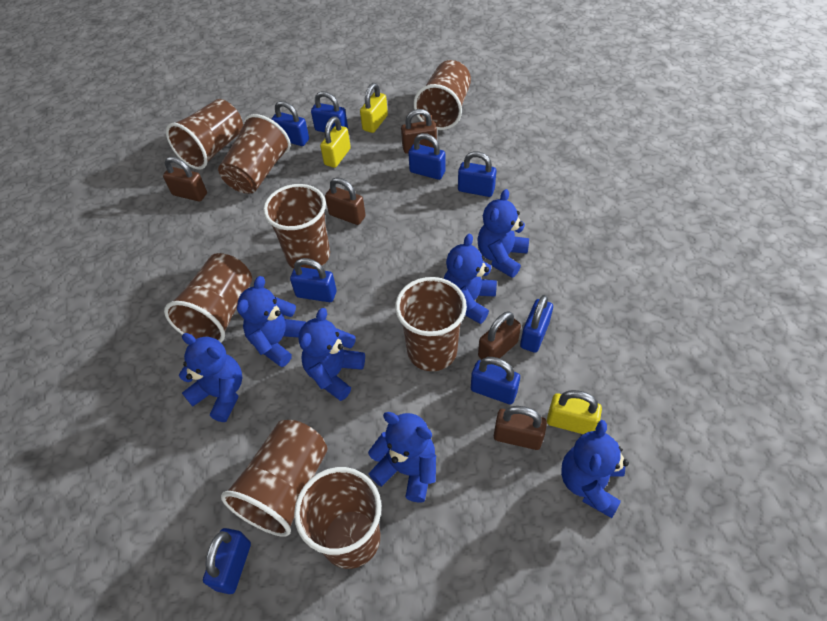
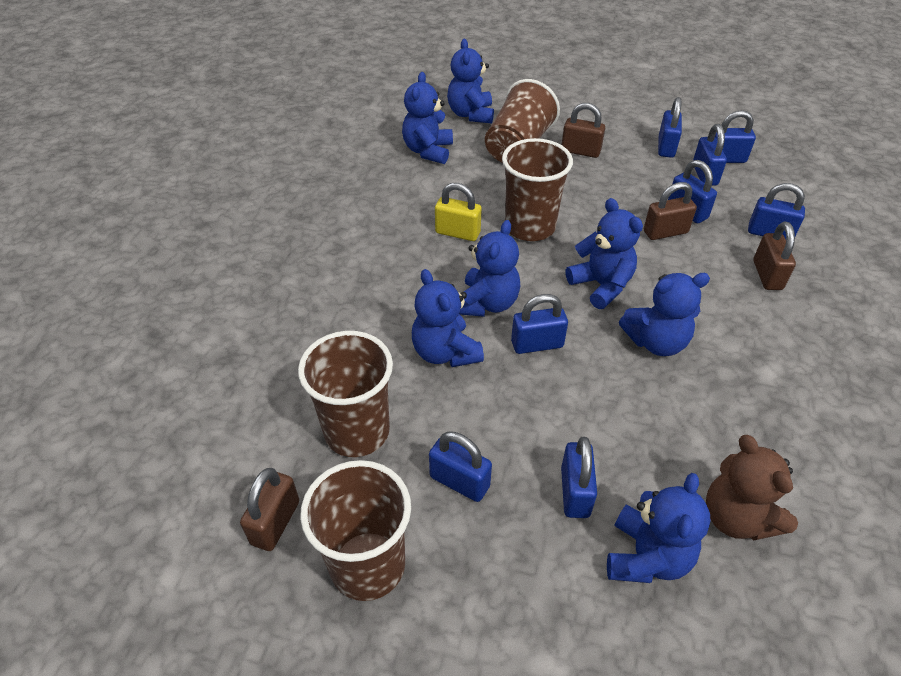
brown cup: 8 -> 4
brown padlock: 5 -> 4
brown teddy bear: 0 -> 1
yellow padlock: 3 -> 1

